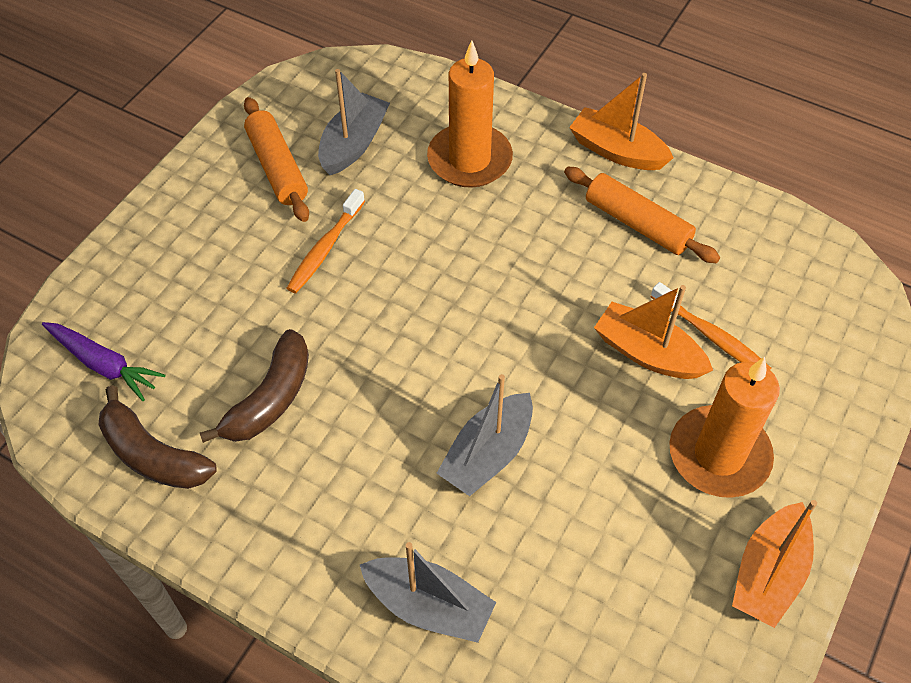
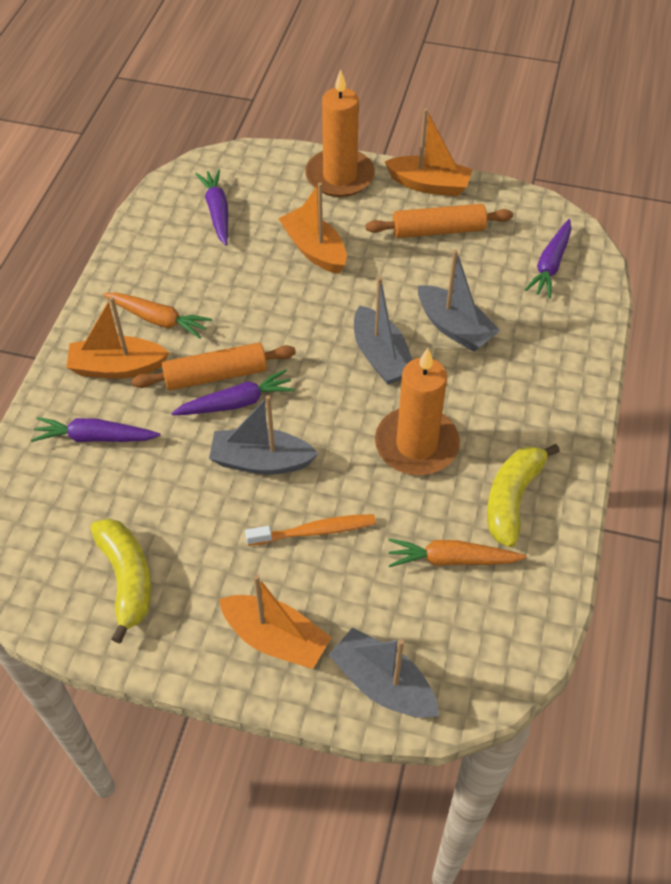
brown banana: 2 -> 0
grey boat: 3 -> 4
orange boat: 3 -> 4
orange carrot: 0 -> 2
orange toothbrush: 2 -> 1
purple carrot: 1 -> 4
yellow banana: 0 -> 2

